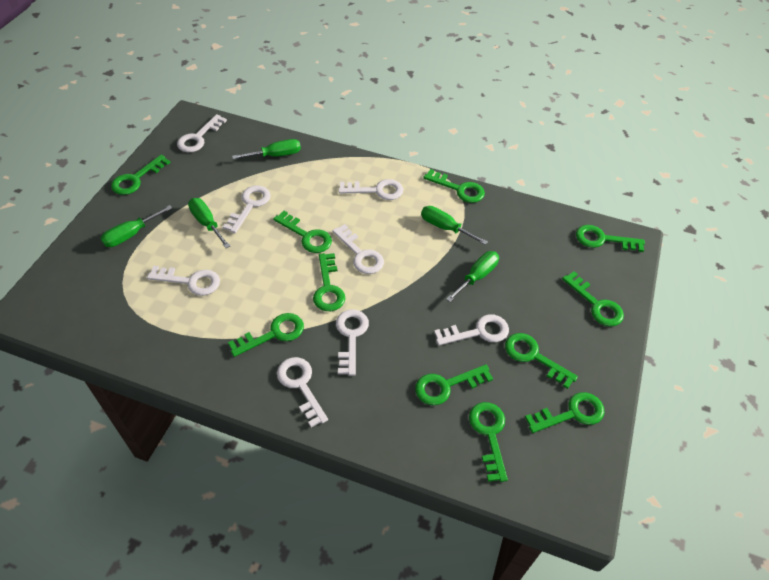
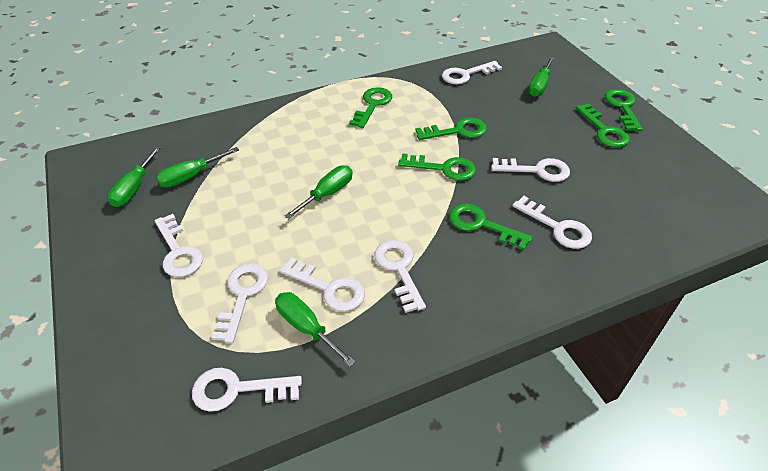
green key: 11 -> 6

